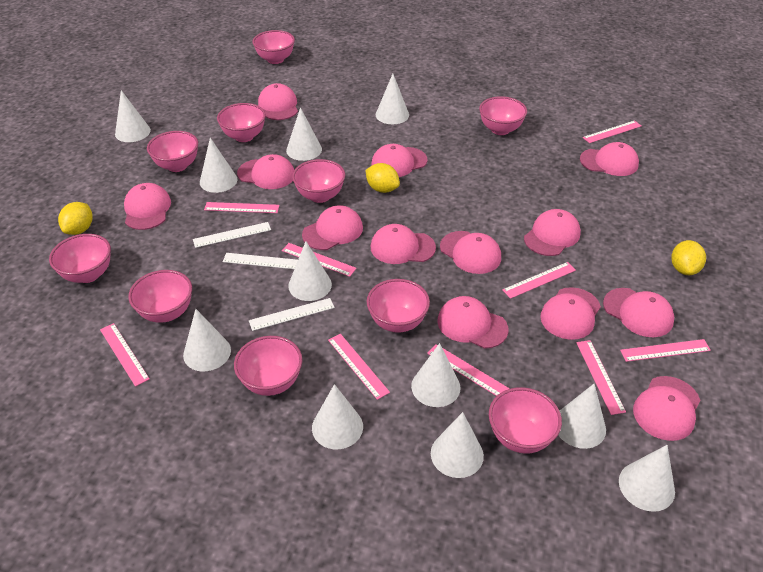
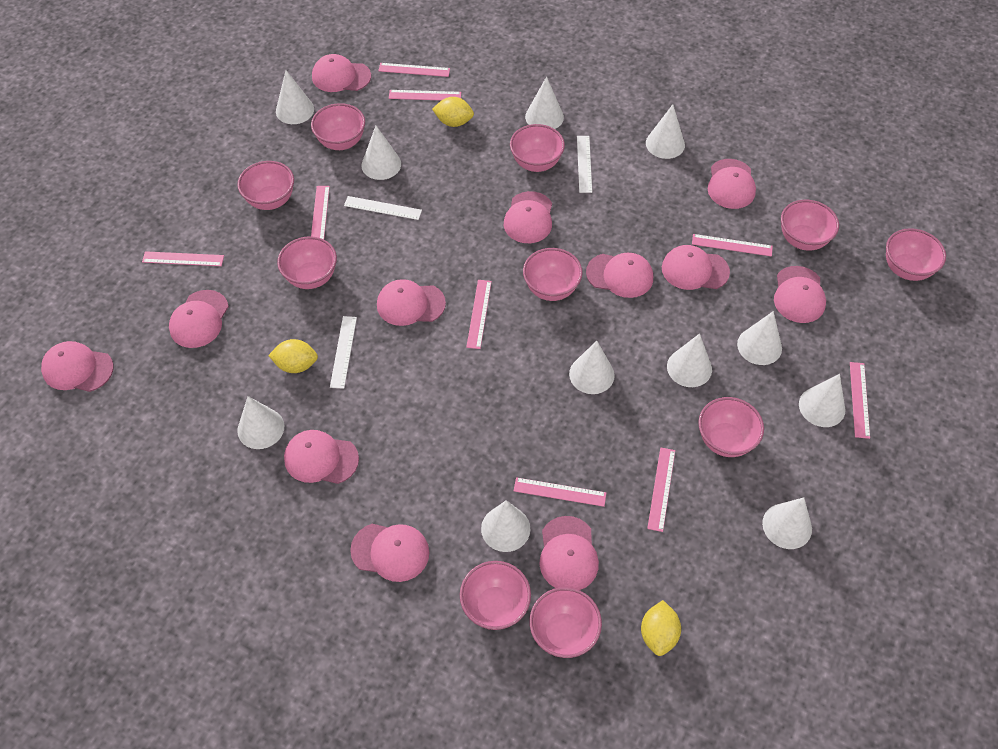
pink cap: 13 -> 12

